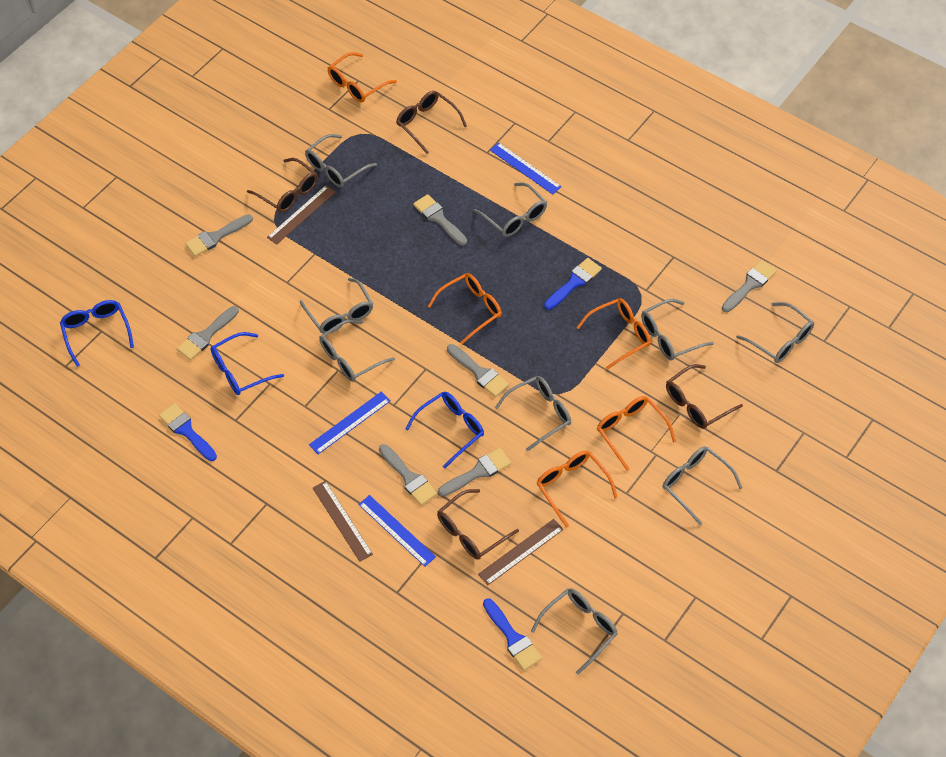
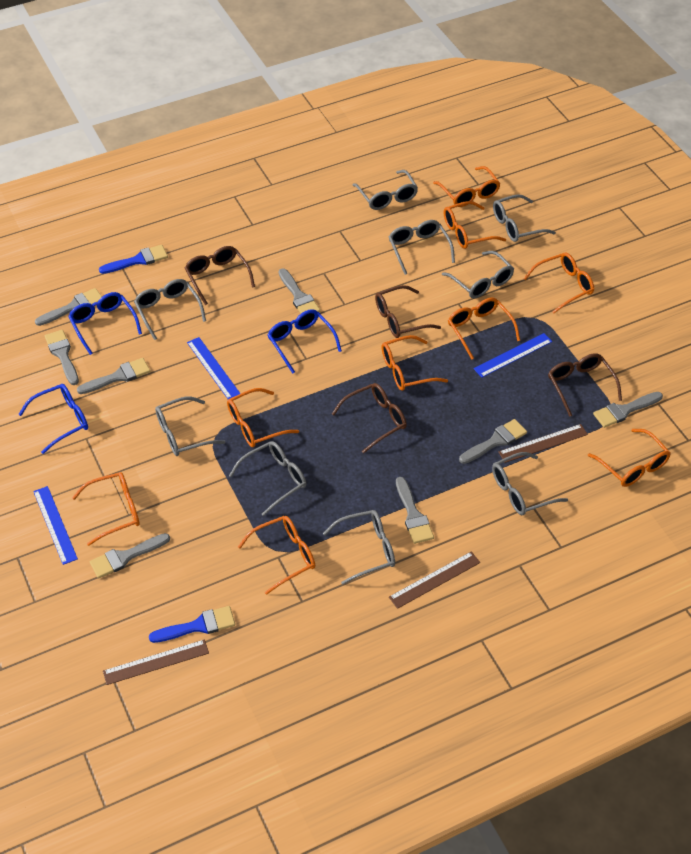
blue brush: 3 -> 2
grey brush: 7 -> 8
orange glasses: 5 -> 9

